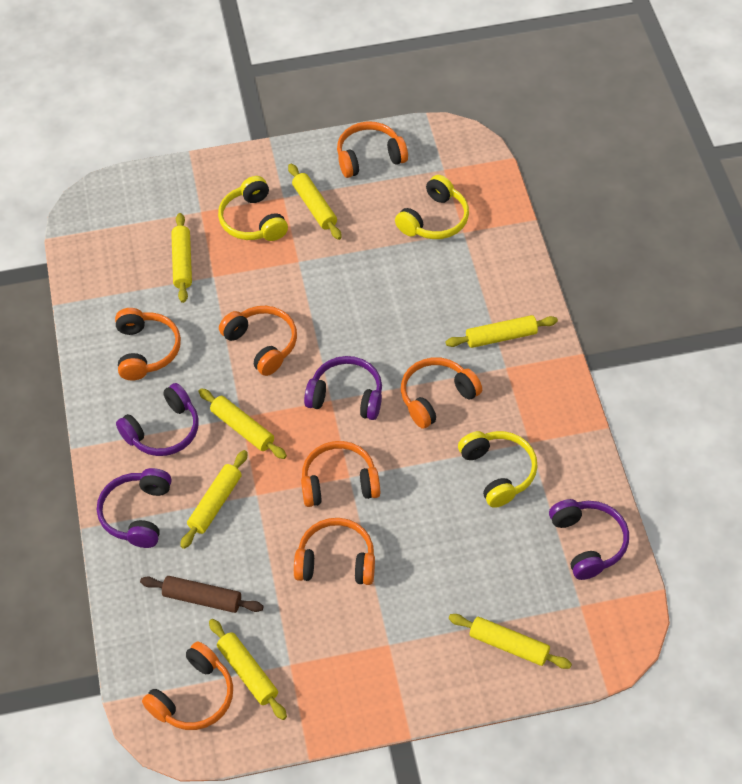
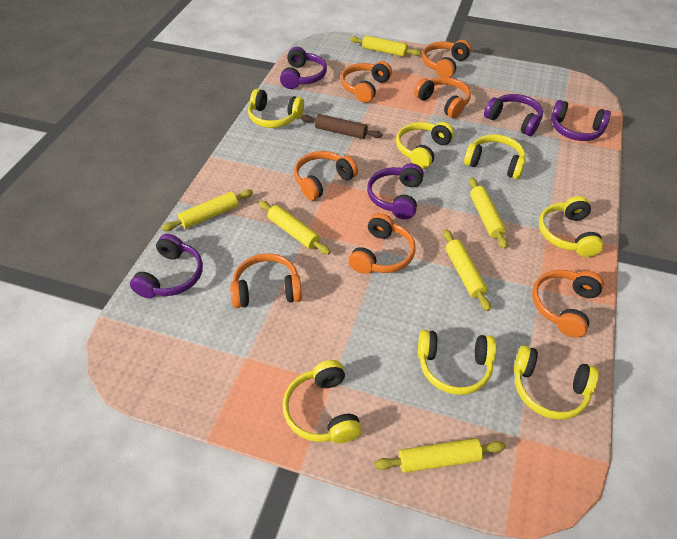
purple headphones: 4 -> 5
yellow headphones: 3 -> 7
yellow rolling pin: 7 -> 6

